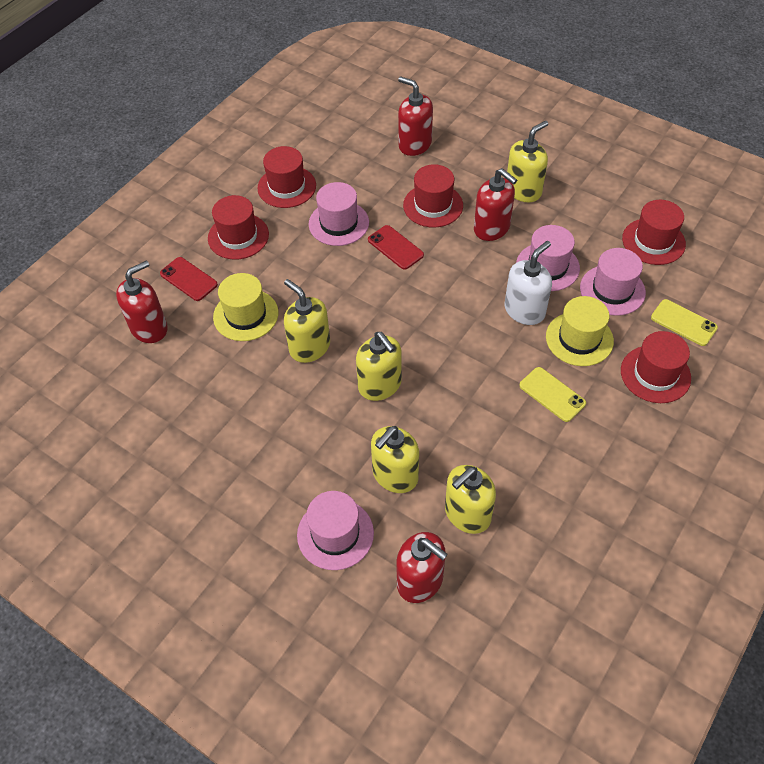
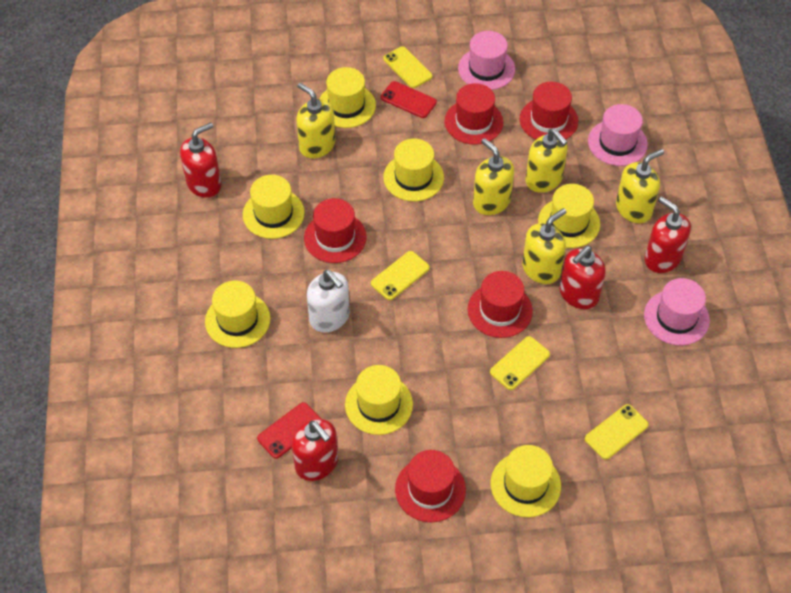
pink hat: 4 -> 3
yellow hat: 2 -> 7
yellow phone: 2 -> 4

